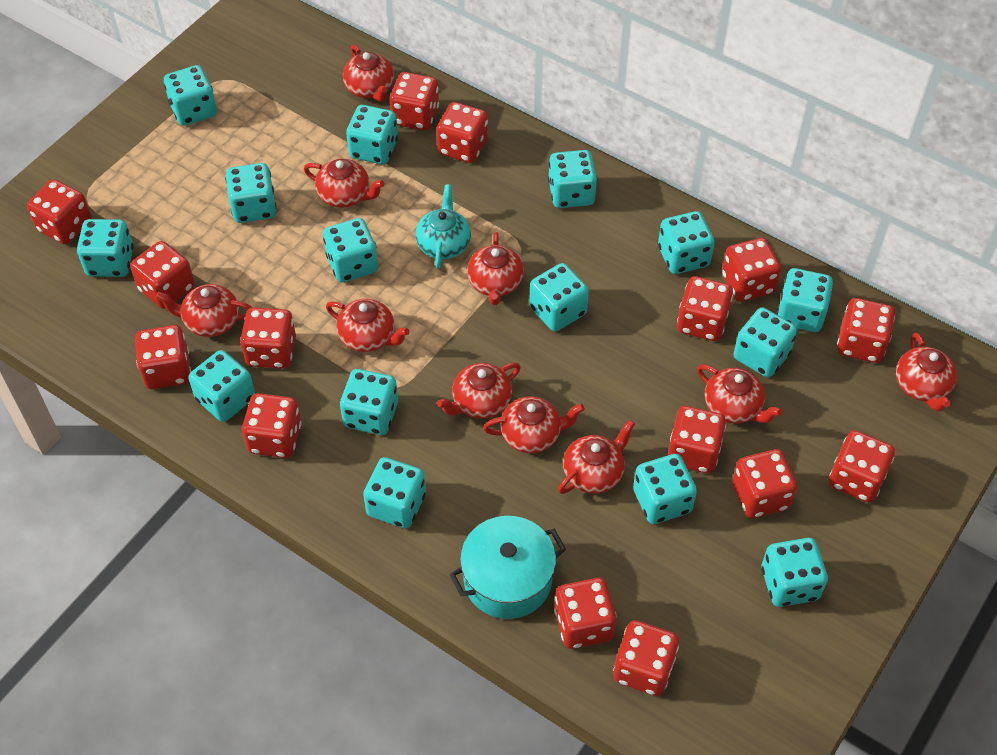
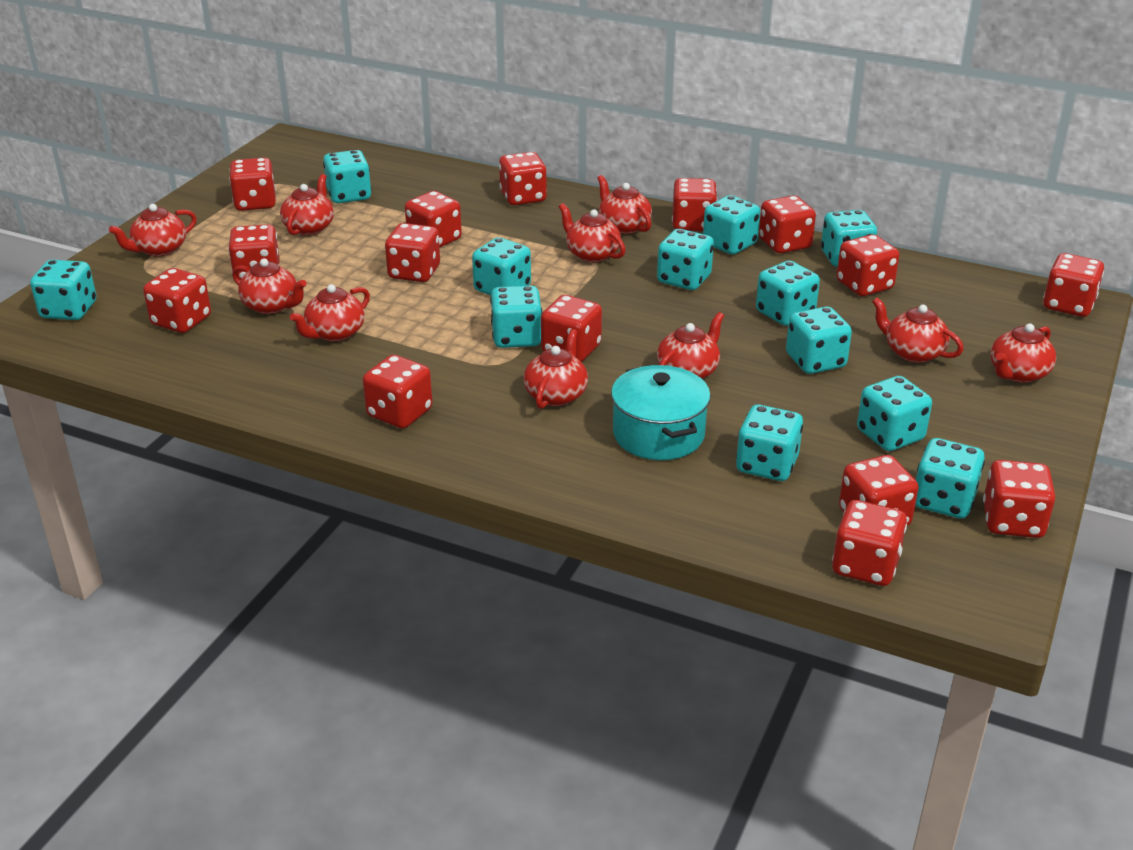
turquoise dice: 15 -> 12
turquoise teapot: 1 -> 0

